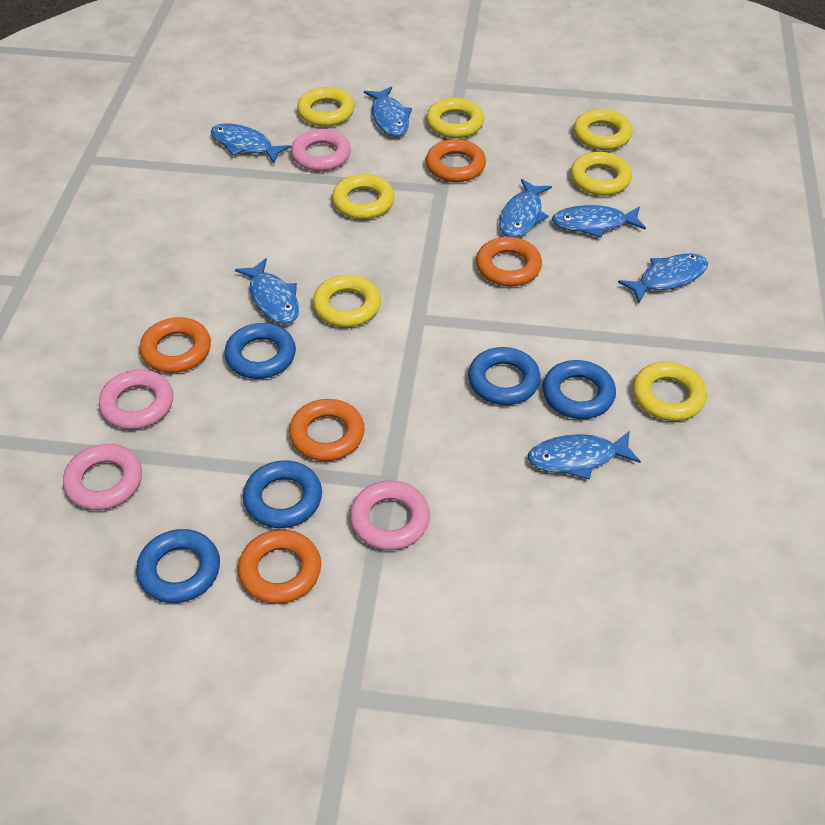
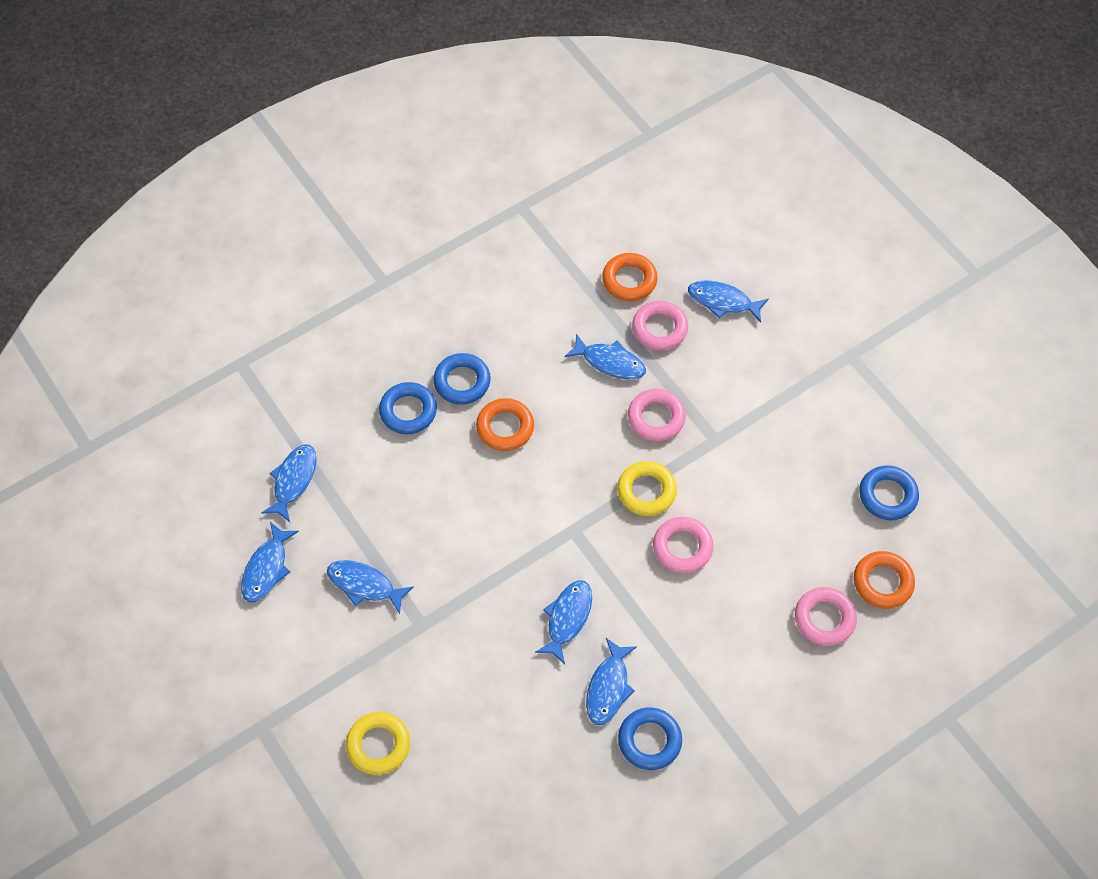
blue ring: 5 -> 4
orange ring: 5 -> 3
yellow ring: 7 -> 2

